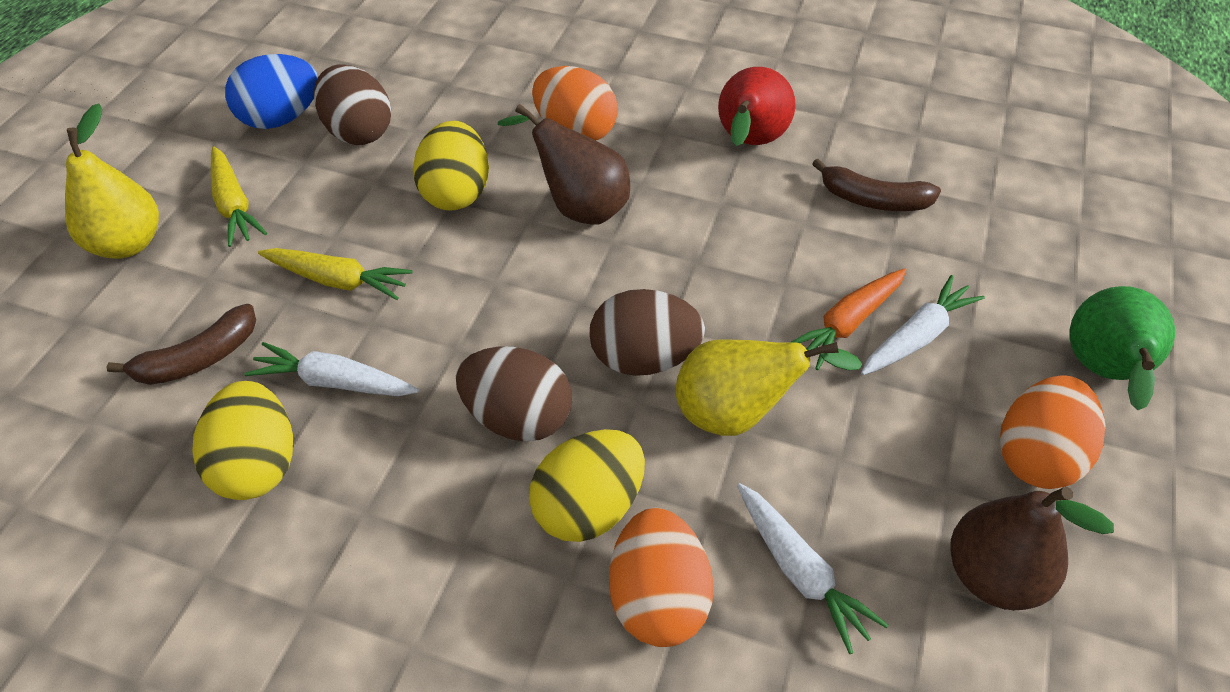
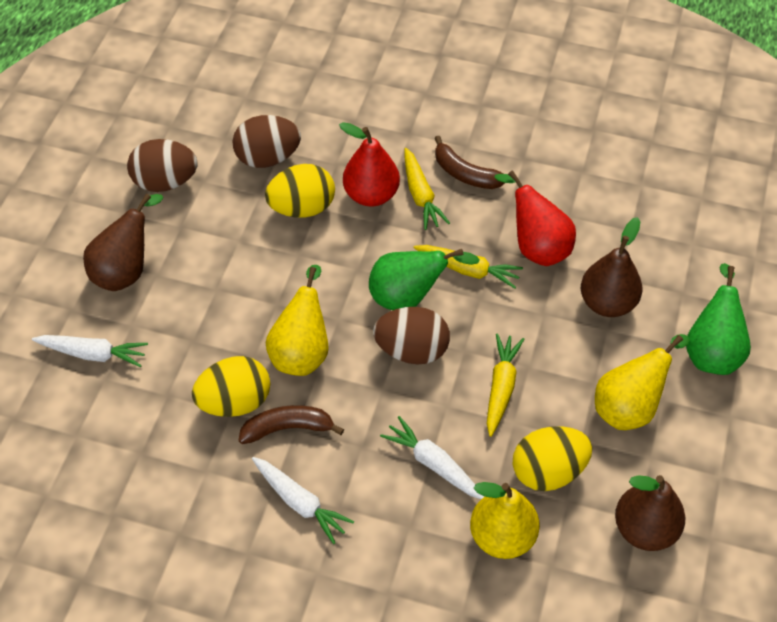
blue egg: 1 -> 0
brown pear: 2 -> 3
green pear: 1 -> 2
orange carrot: 1 -> 0
orange egg: 3 -> 0
red pear: 1 -> 2
yellow carrot: 2 -> 3
yellow pear: 2 -> 3

